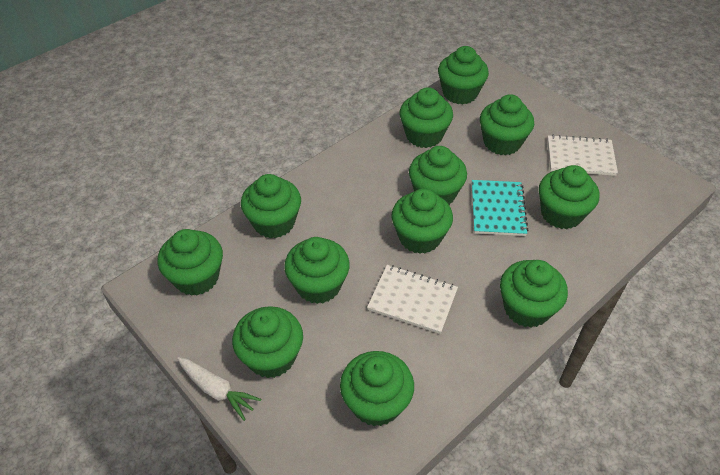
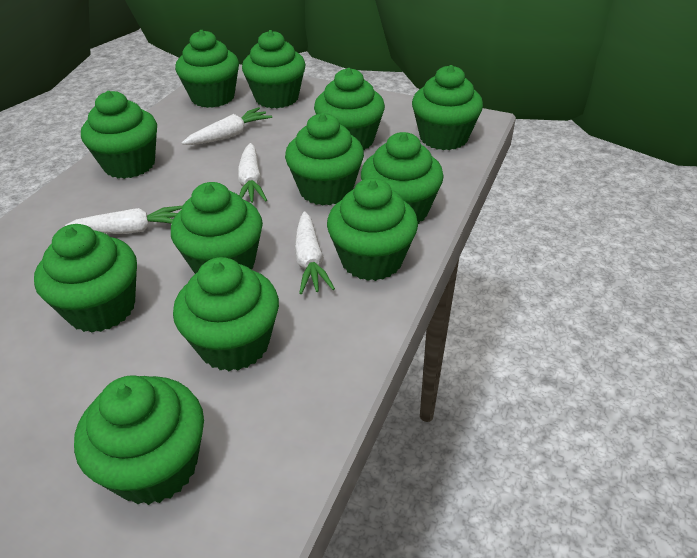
turquoise notebook: 1 -> 0
white carrot: 1 -> 4
white notebook: 2 -> 0

